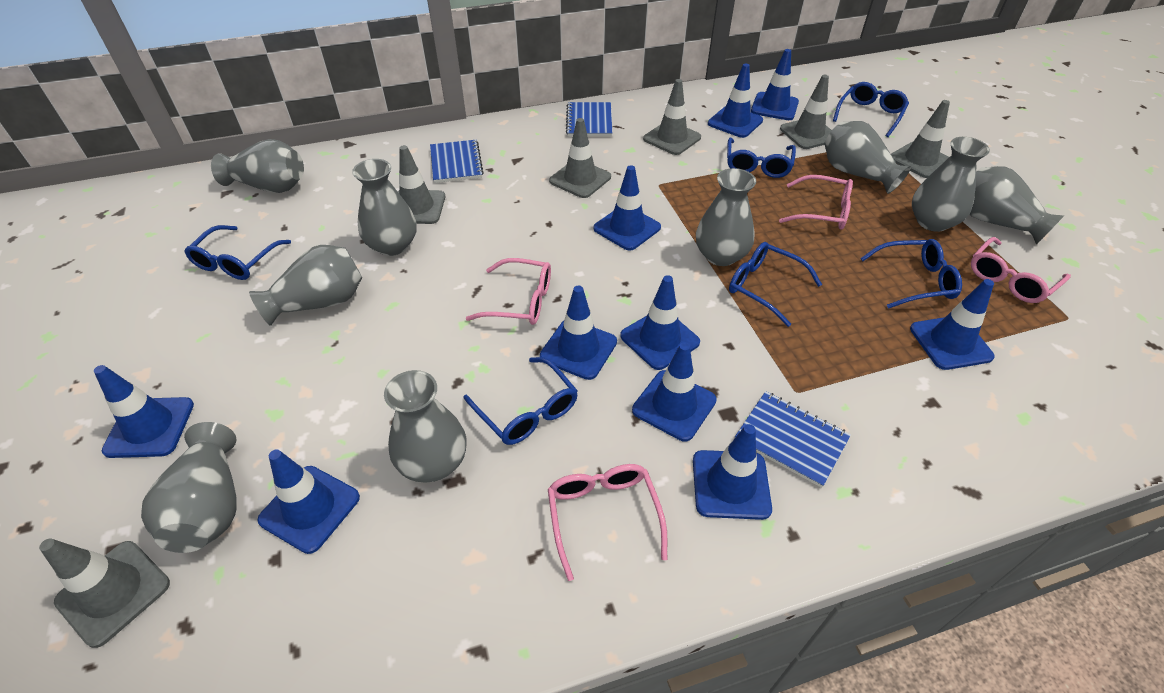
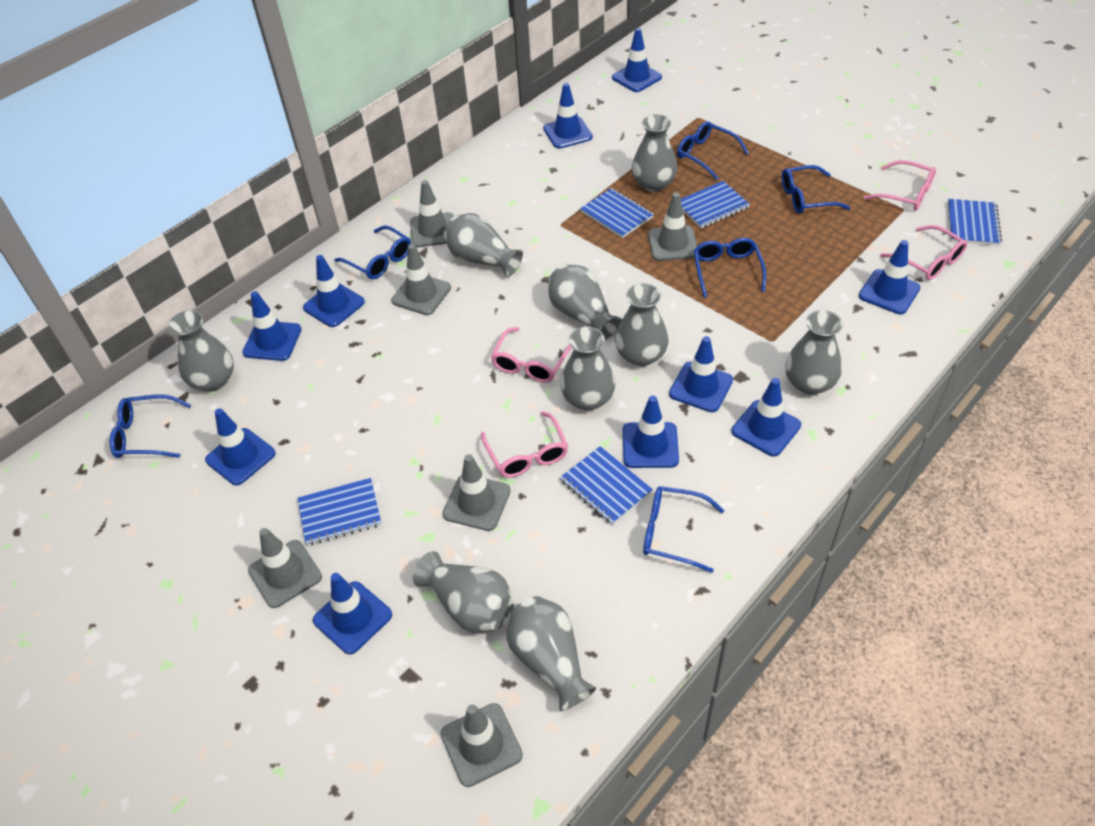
blue notebook: 3 -> 5

